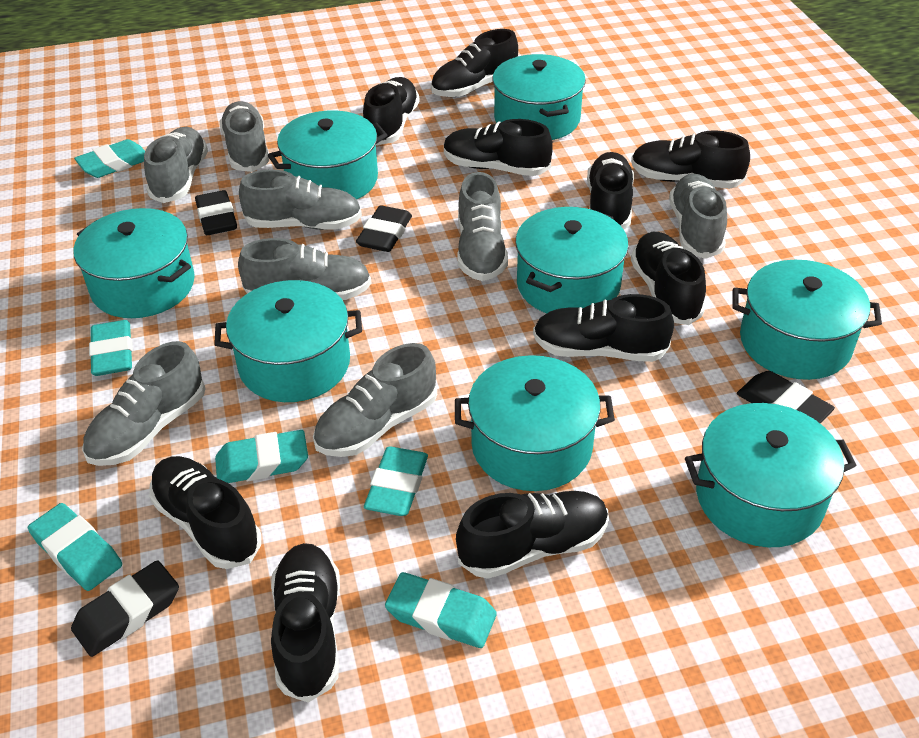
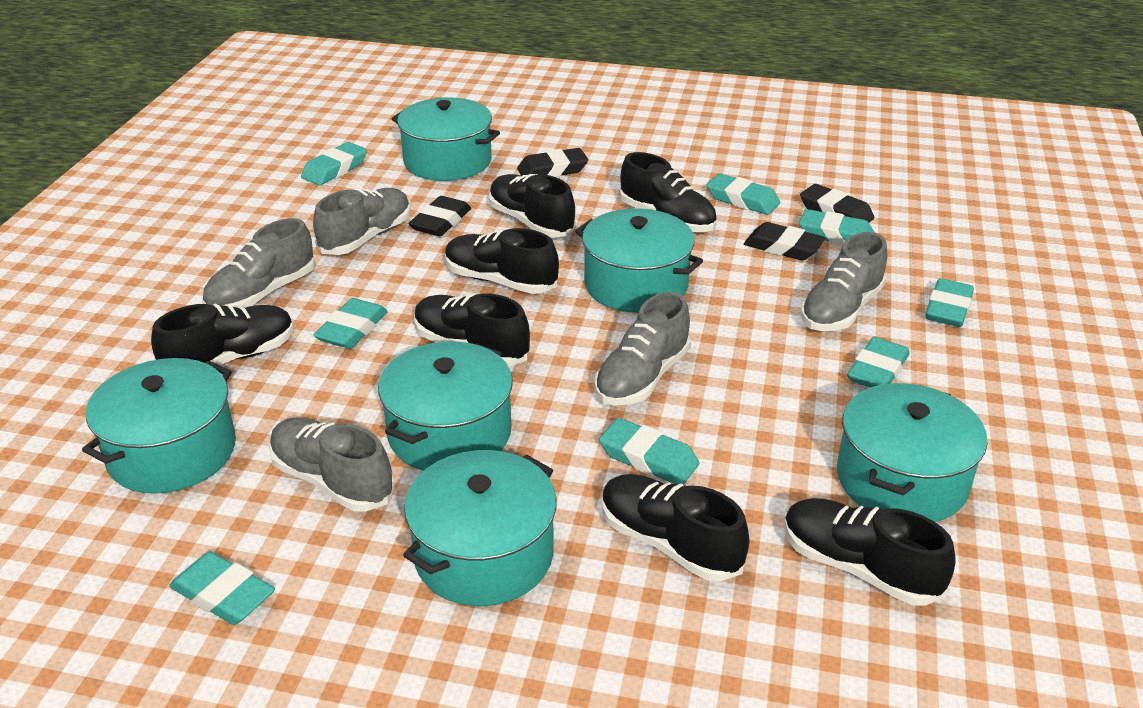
black shoe: 10 -> 7
grey shoe: 8 -> 5
turquoise eraser: 6 -> 8
turquoise pot: 8 -> 6

